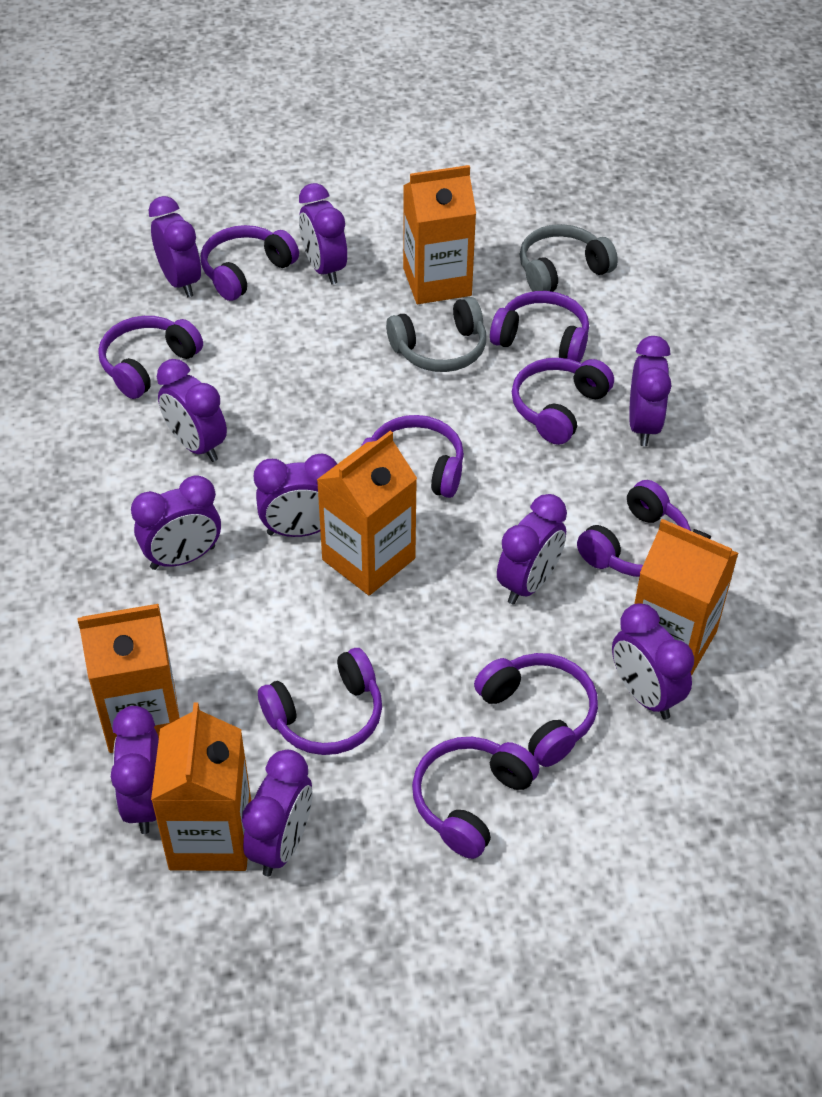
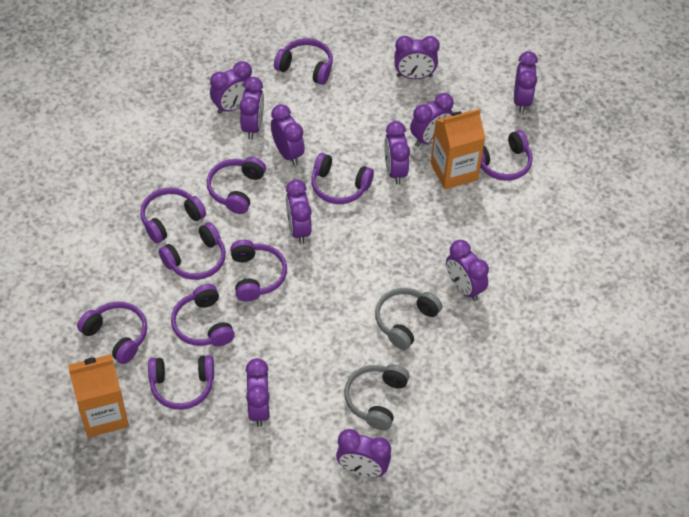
orange carton: 5 -> 2
purple clock: 10 -> 11
purple headphones: 9 -> 10

